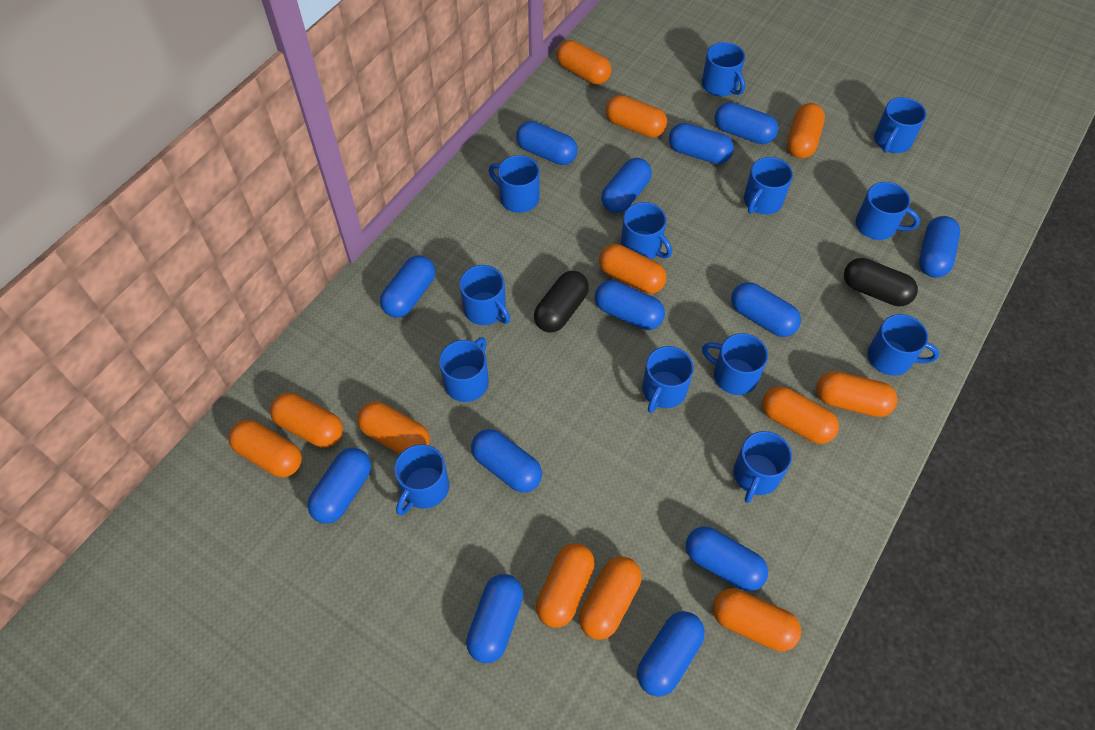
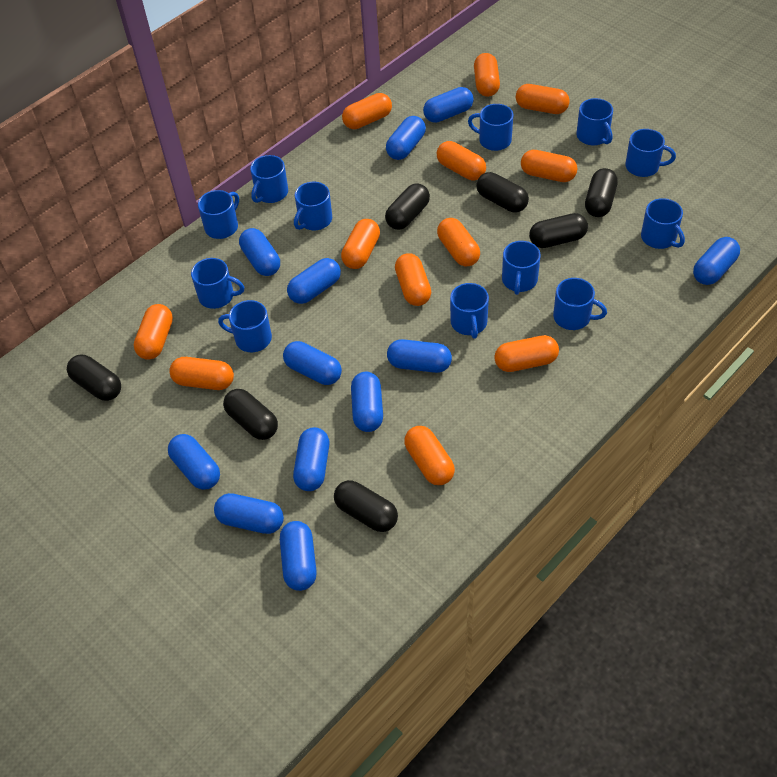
black capsule: 2 -> 7
blue capsule: 13 -> 12
blue mug: 13 -> 12

